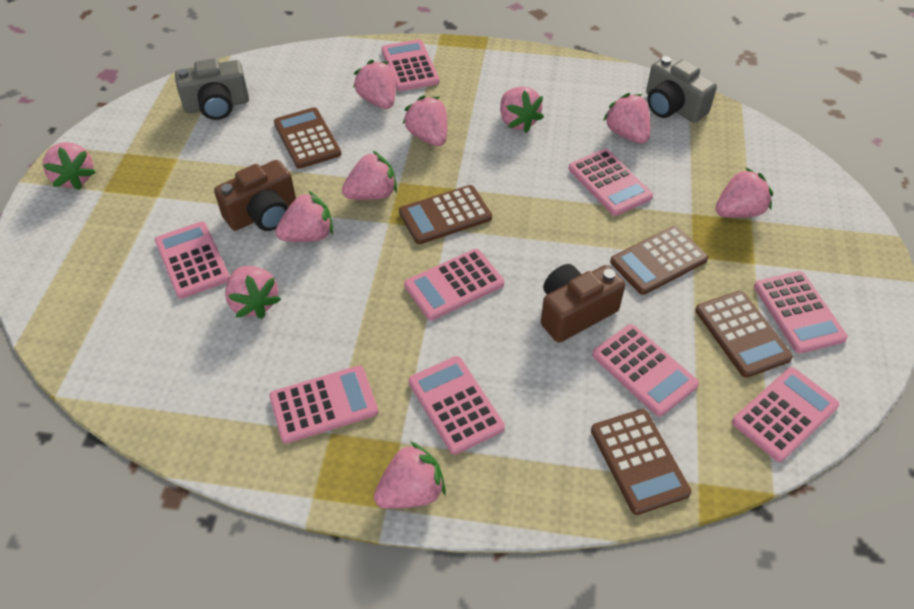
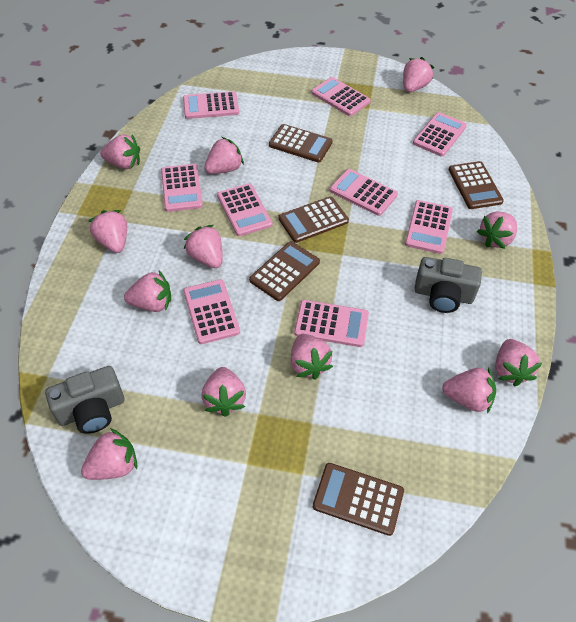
brown camera: 2 -> 0
pink strawberry: 10 -> 12

